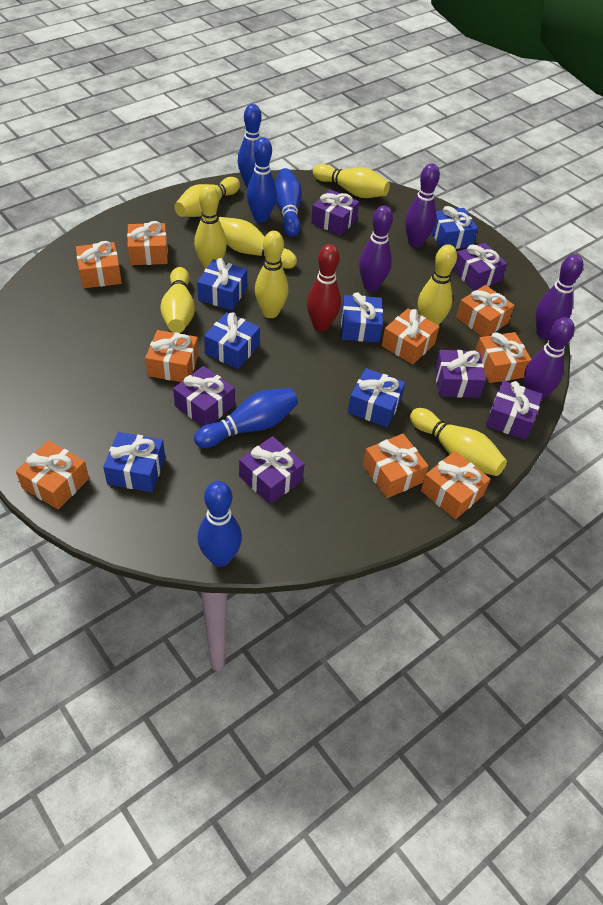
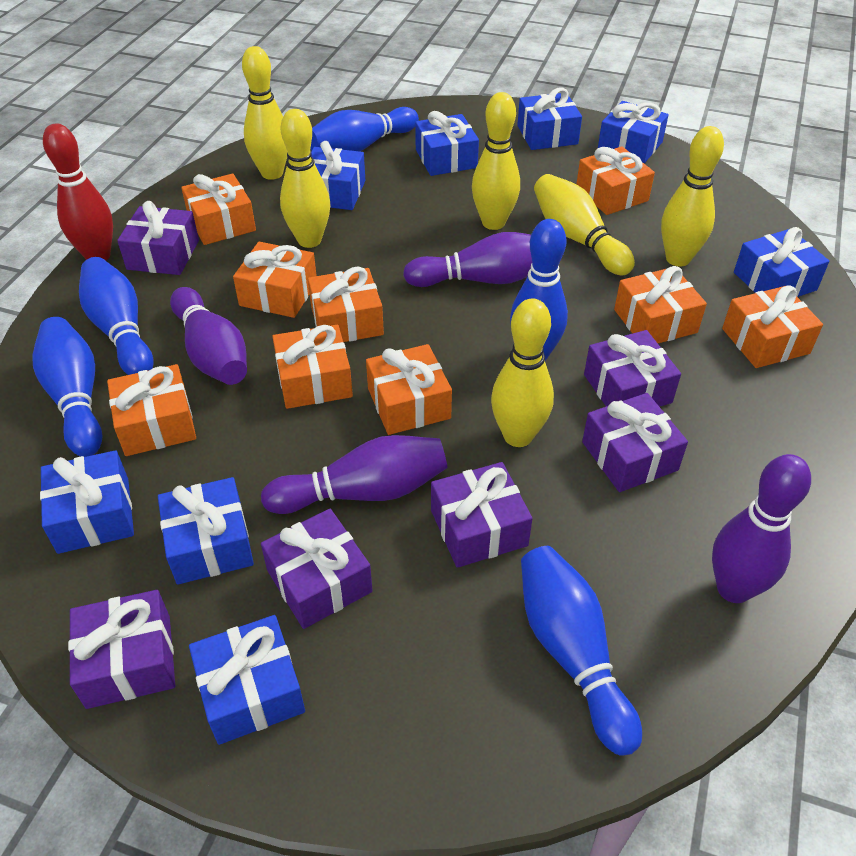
blue gift: 6 -> 8
yellow bowling pin: 8 -> 6

